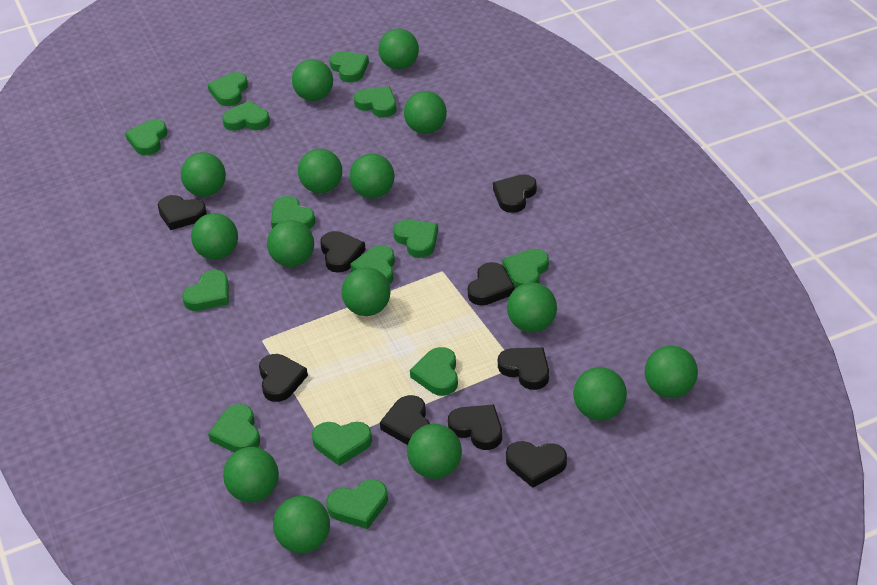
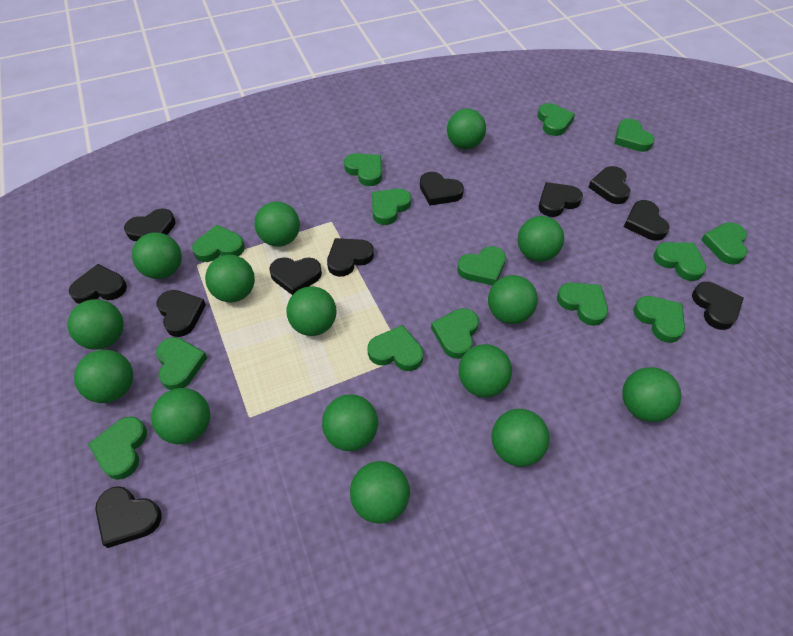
black heart: 9 -> 11

